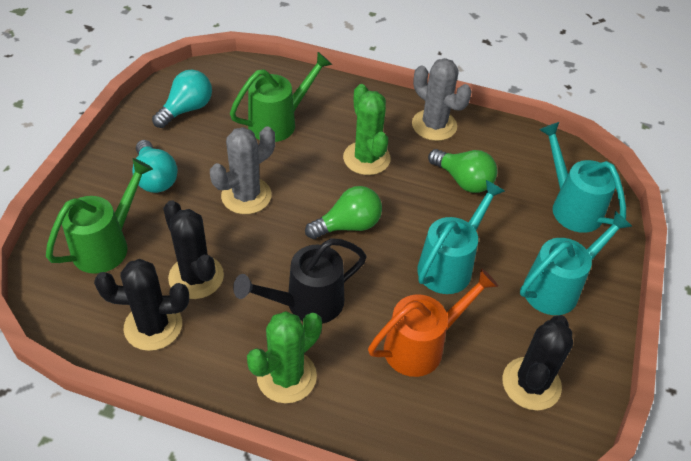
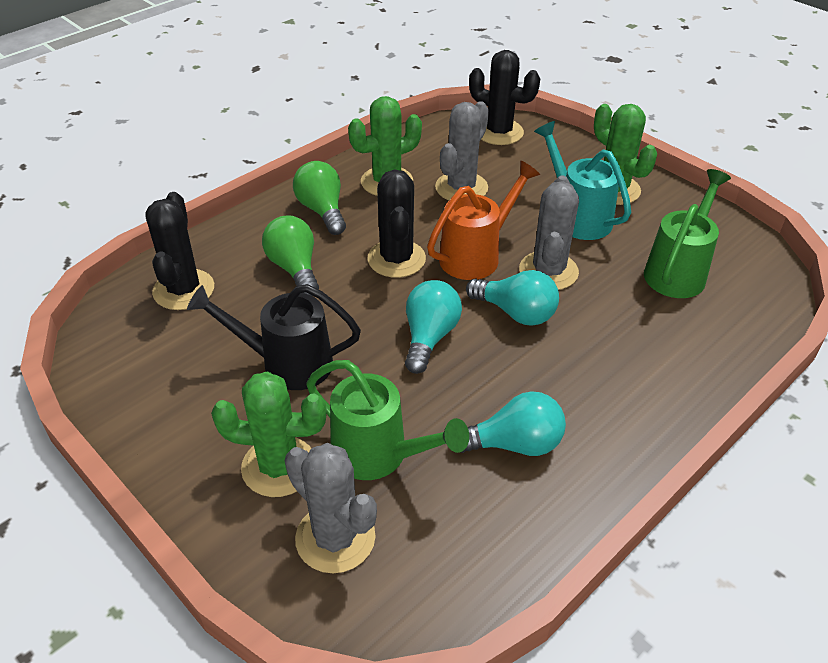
green cactus: 2 -> 3
grey cactus: 2 -> 3
turquoise light bulb: 2 -> 3
turquoise watering can: 3 -> 1

